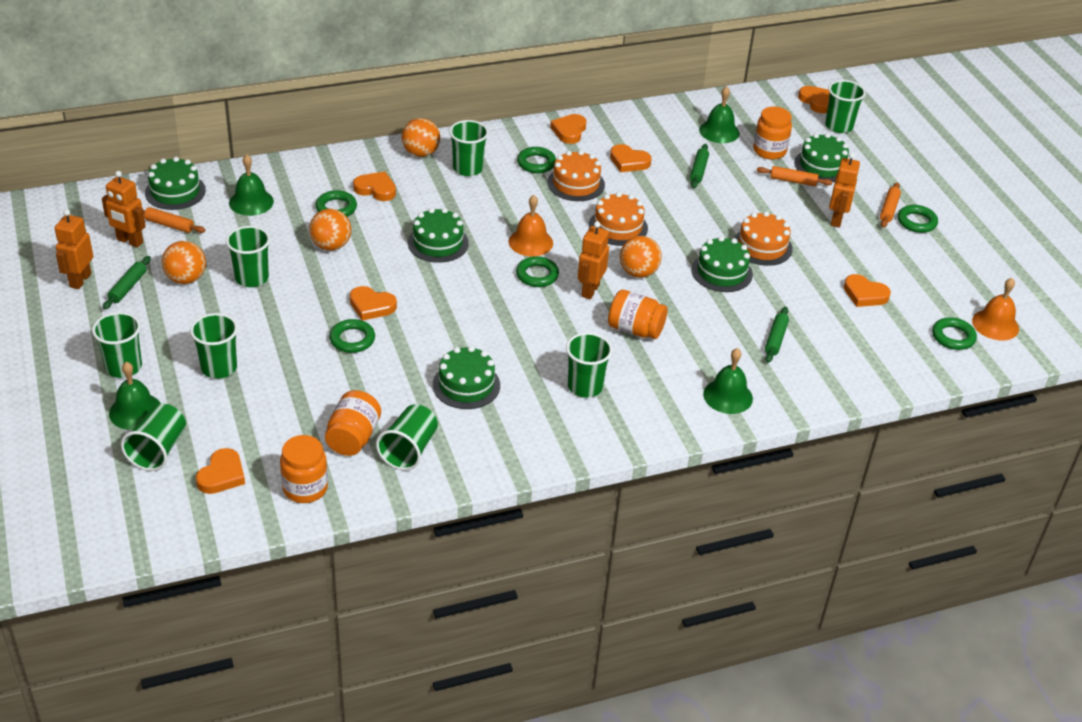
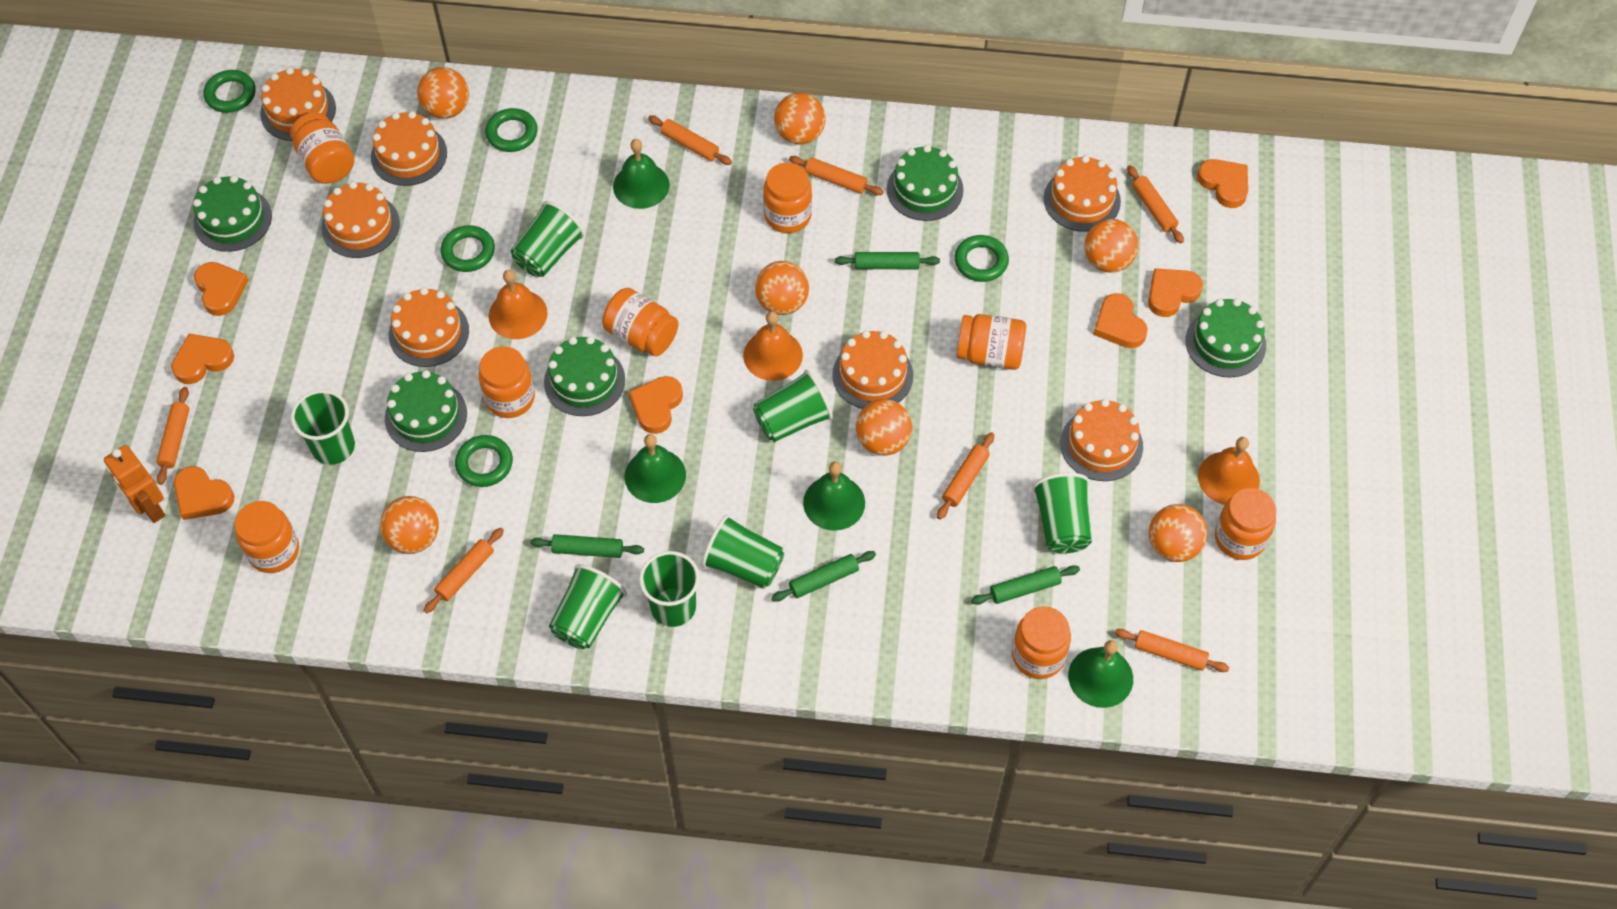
green cup: 8 -> 7
green ring: 6 -> 5
green rolling pin: 3 -> 4
orange ball: 4 -> 7
orange bell: 2 -> 3
orange cake: 3 -> 7
orange jar: 4 -> 8
orange robot: 4 -> 1
orange rolling pin: 3 -> 7

